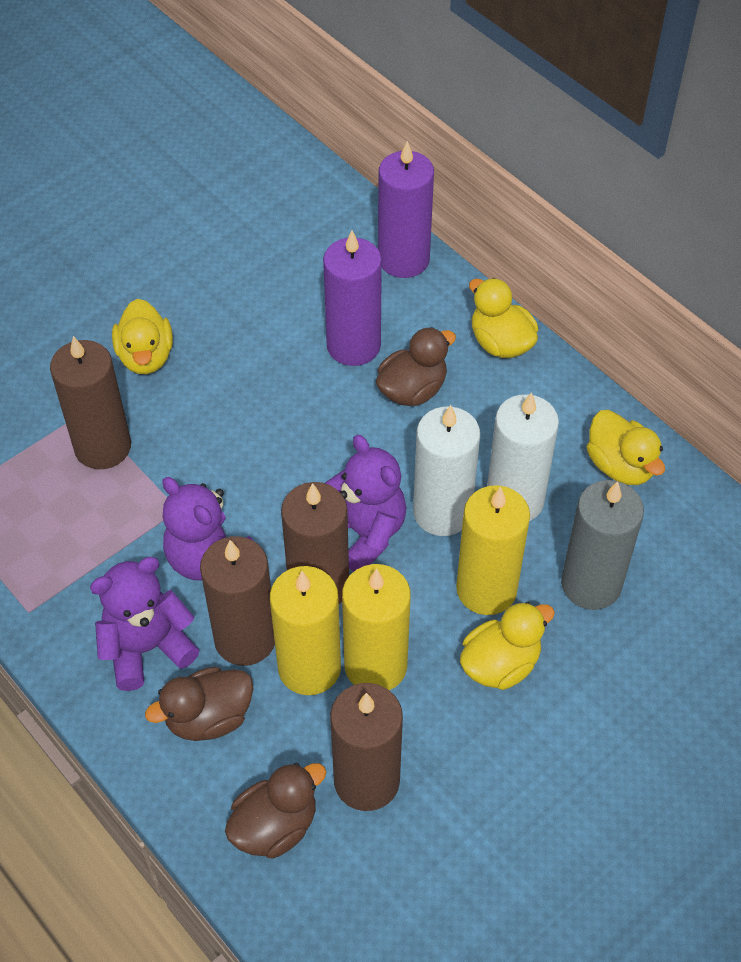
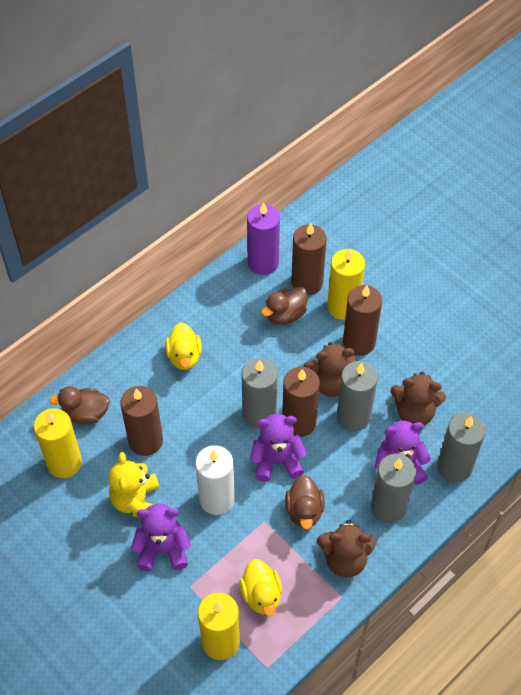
brown teddy bear: 0 -> 3
grey candle: 1 -> 4
purple candle: 2 -> 1
white candle: 2 -> 1
yellow duck: 4 -> 2
yellow teddy bear: 0 -> 1

